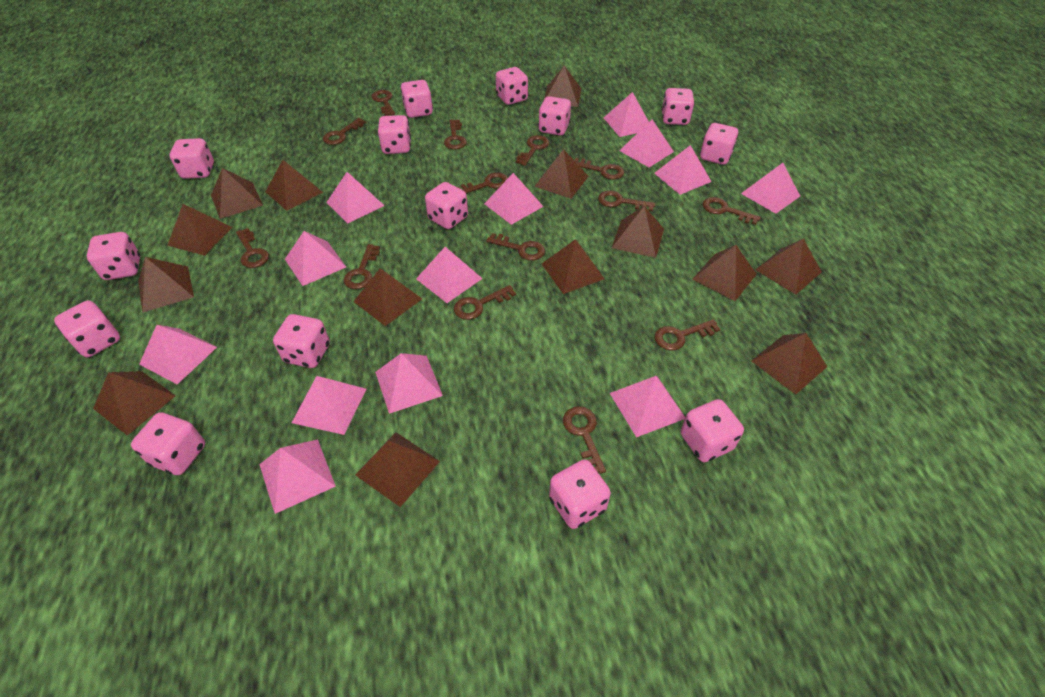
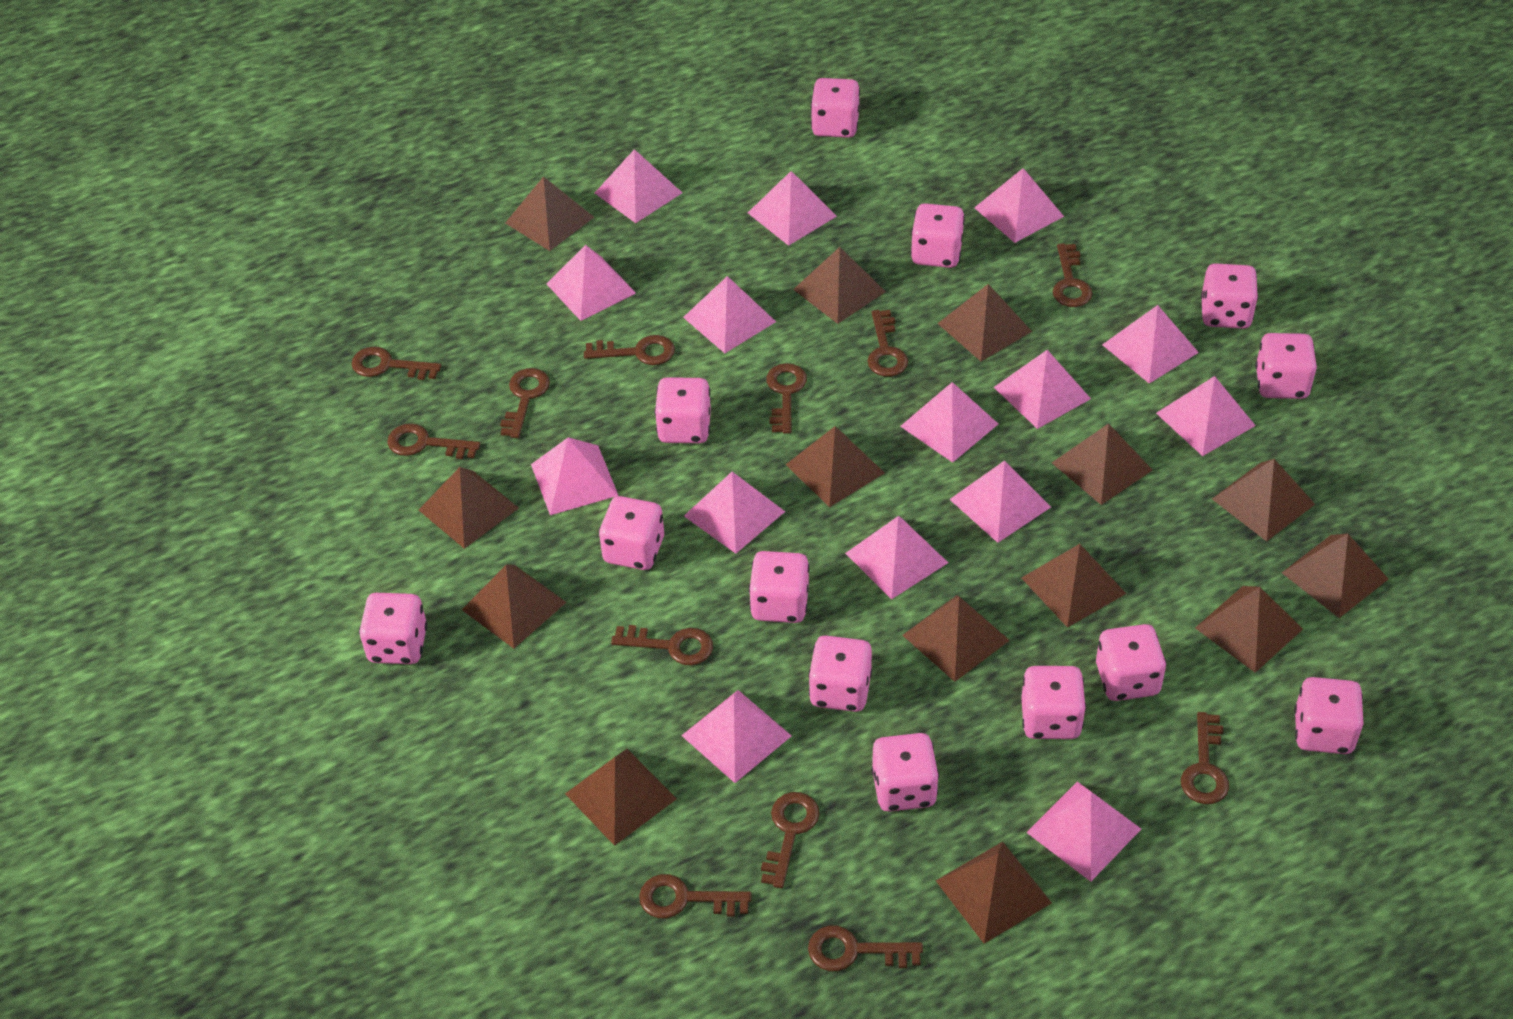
brown key: 14 -> 12
pink dice: 14 -> 13
pink pyramid: 13 -> 15

